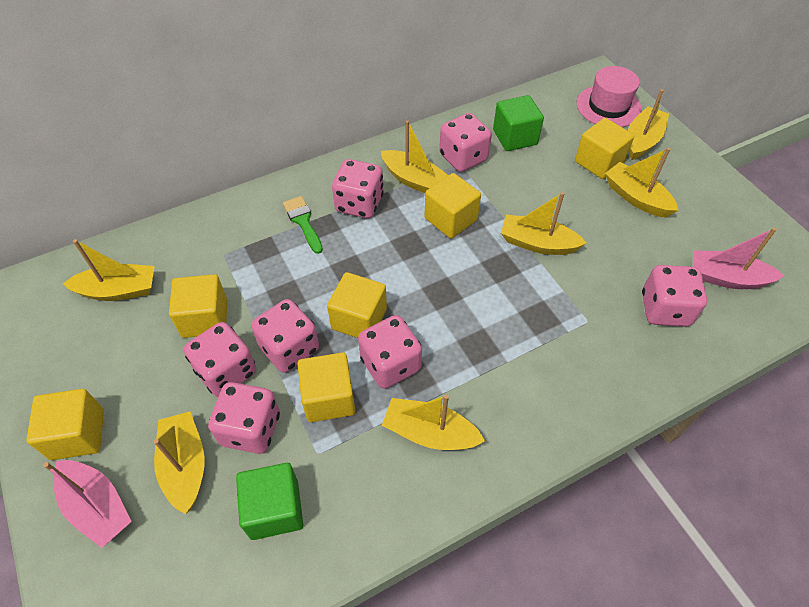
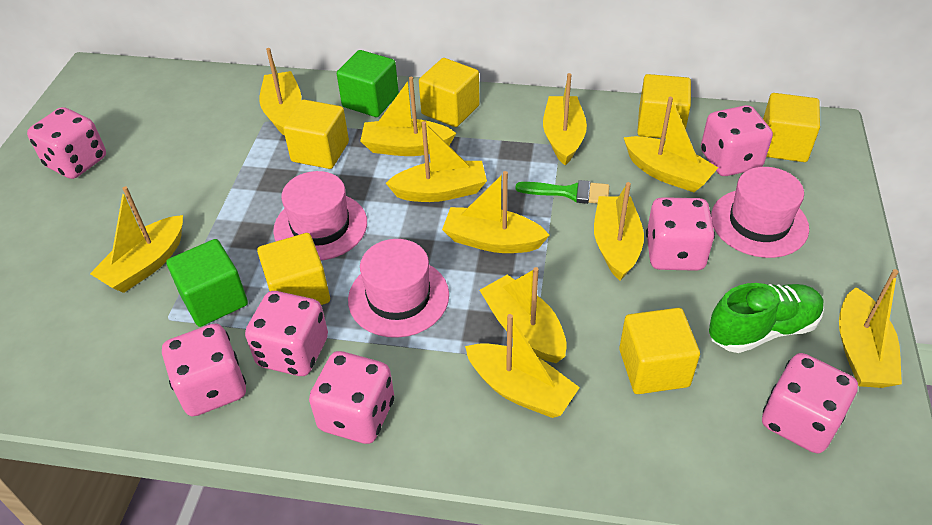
green shoe: 0 -> 1
pink boat: 2 -> 0
pink hat: 1 -> 3
yellow boat: 7 -> 11

